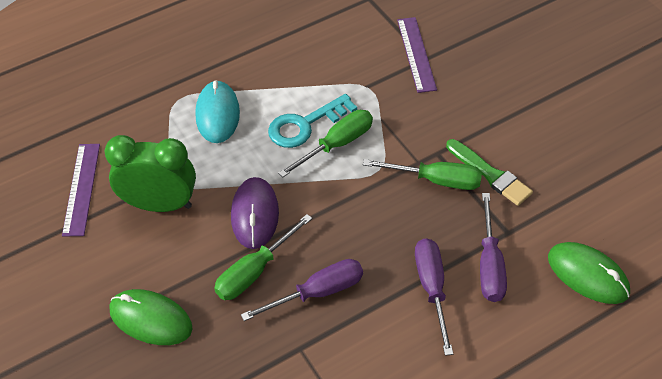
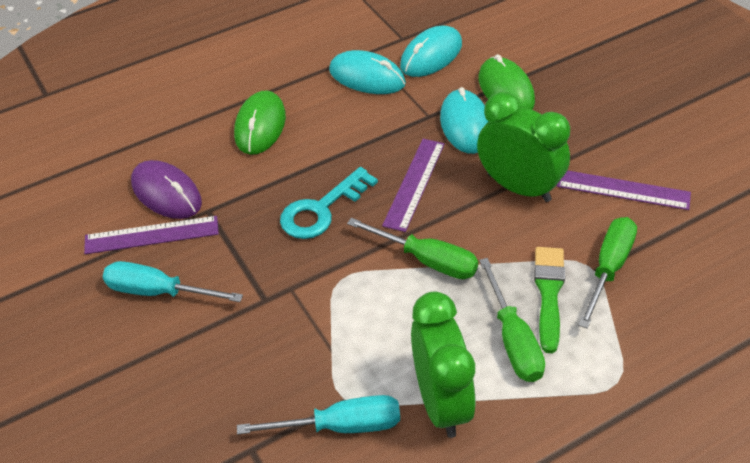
green clock: 1 -> 2
purple ruler: 2 -> 3
purple screwdriver: 3 -> 0
turquoise mouse: 1 -> 3
turquoise screwdriver: 0 -> 2

